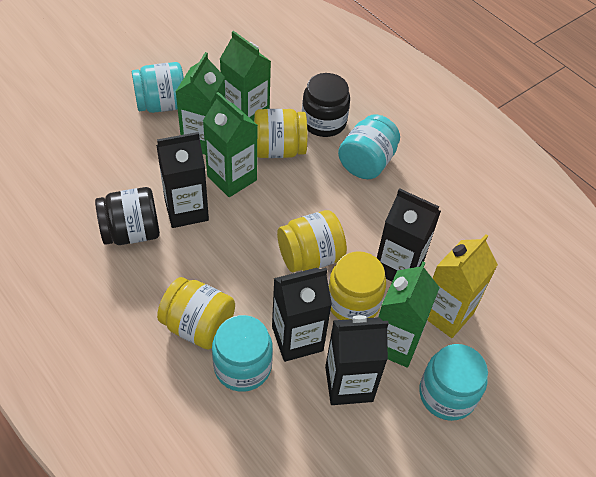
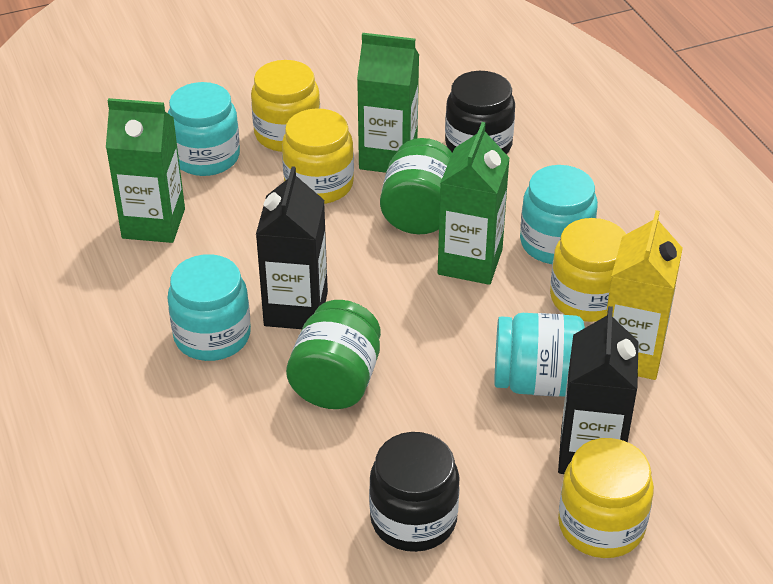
black carton: 4 -> 2
green carton: 4 -> 3
green jar: 0 -> 2

